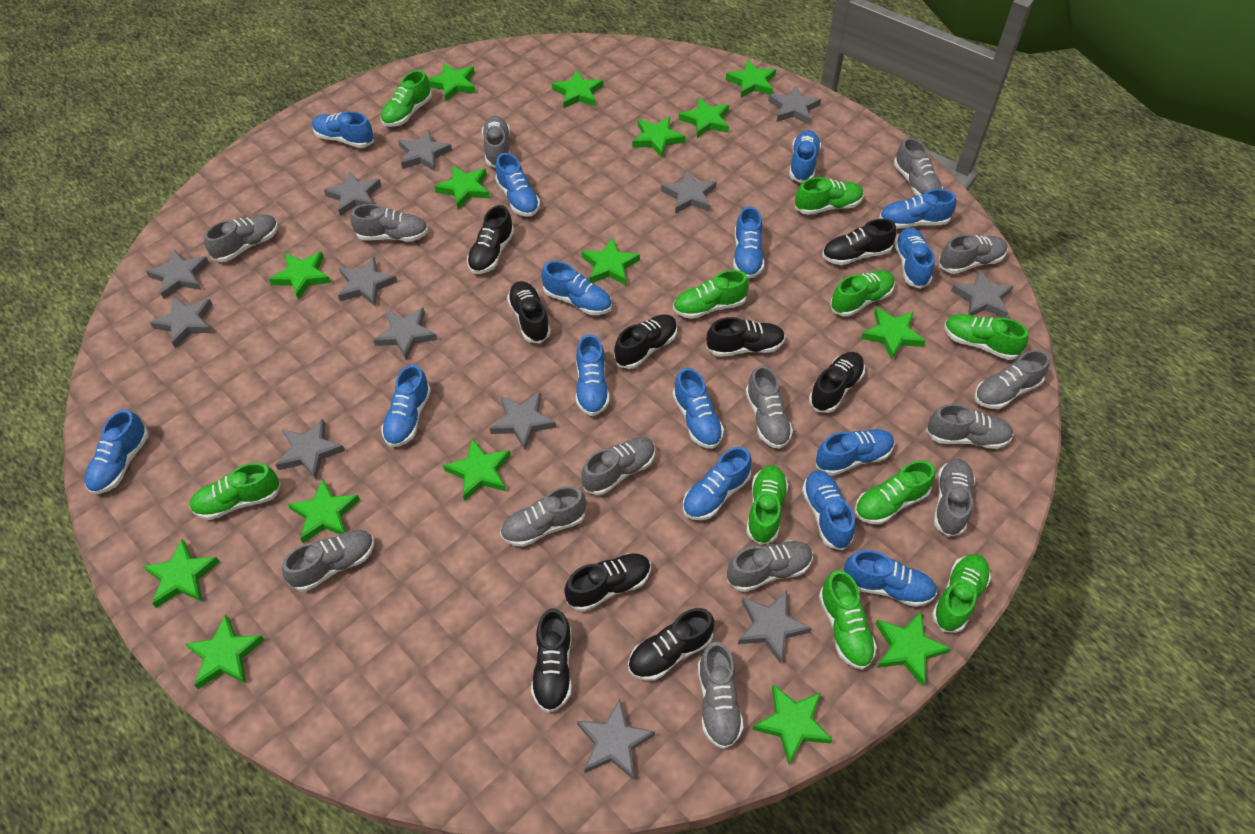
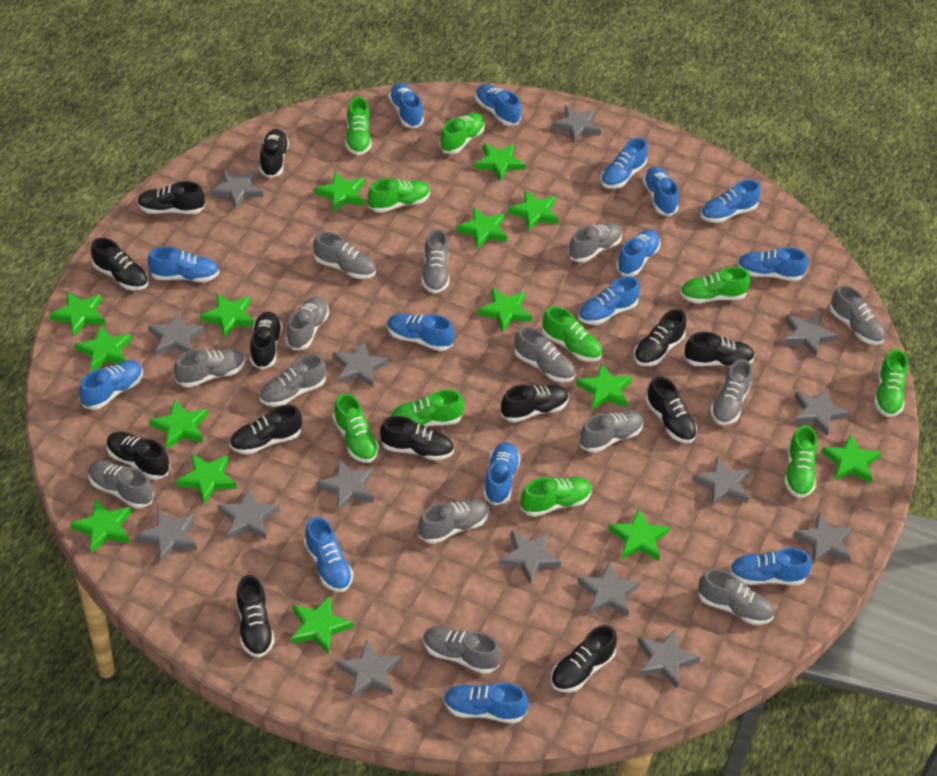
black shoe: 9 -> 13
grey star: 13 -> 15

